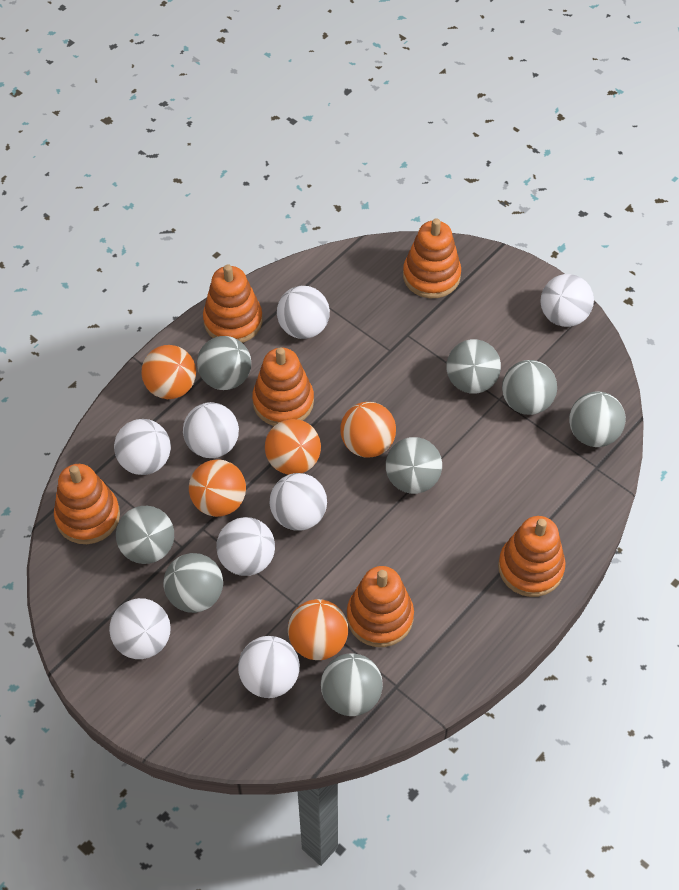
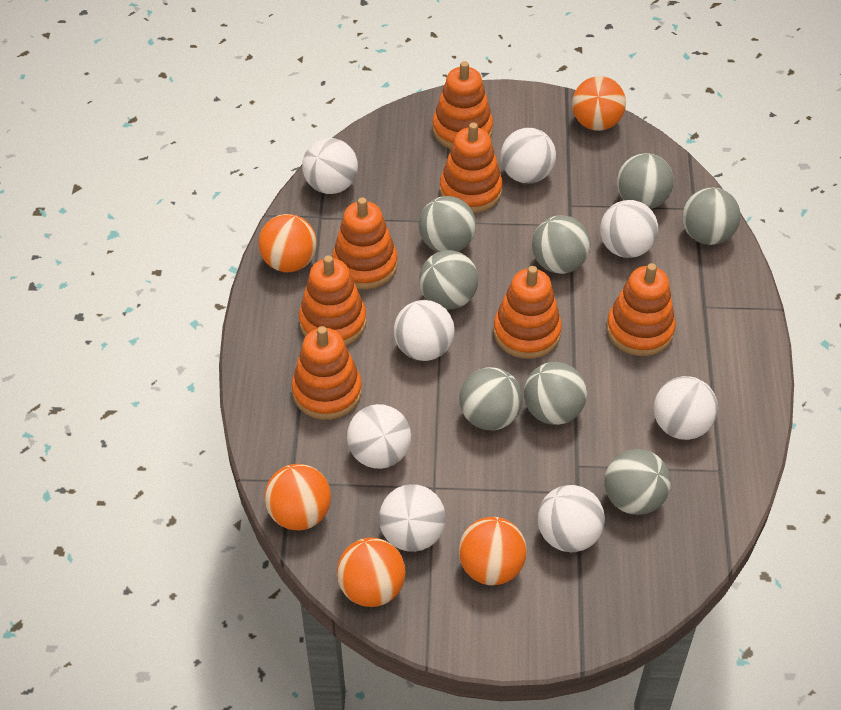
orange stacking toy: 6 -> 7

